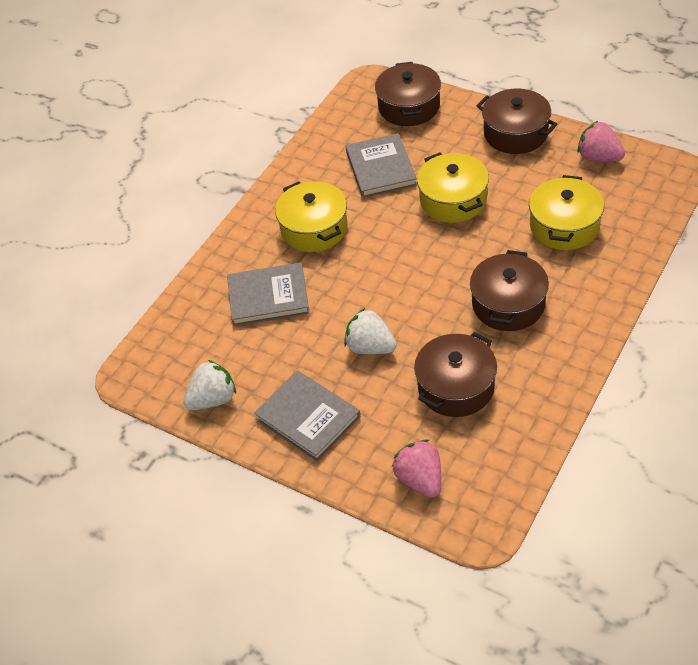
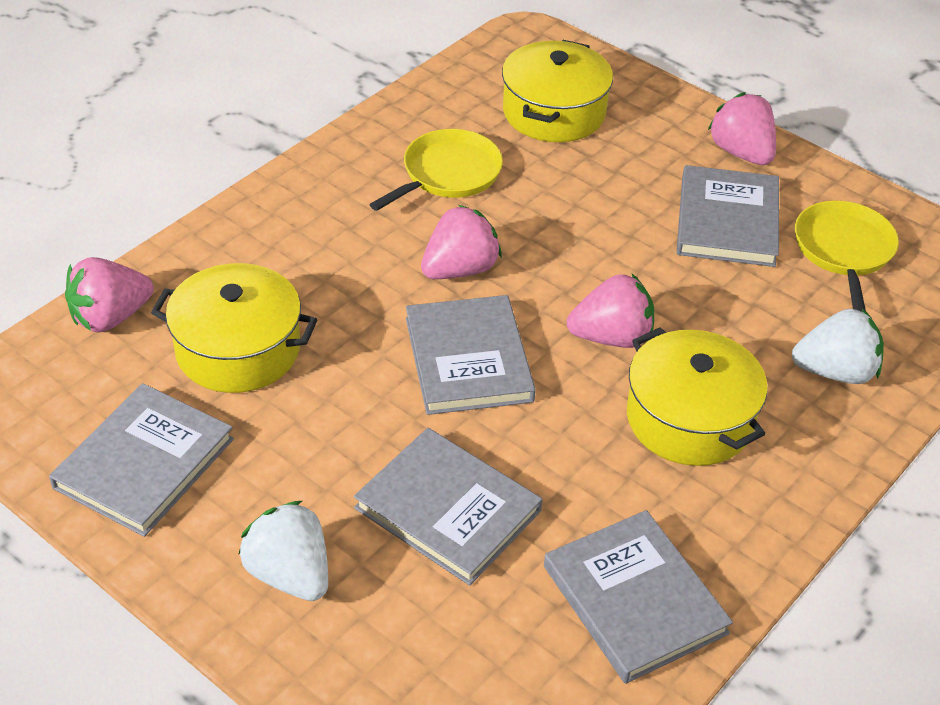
brown pot: 4 -> 0
grey book: 3 -> 5
pink strawberry: 2 -> 4
yellow pan: 0 -> 2

